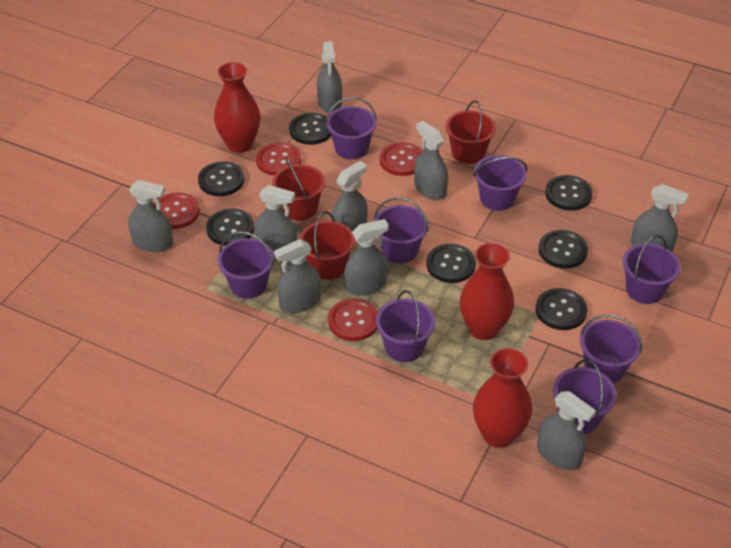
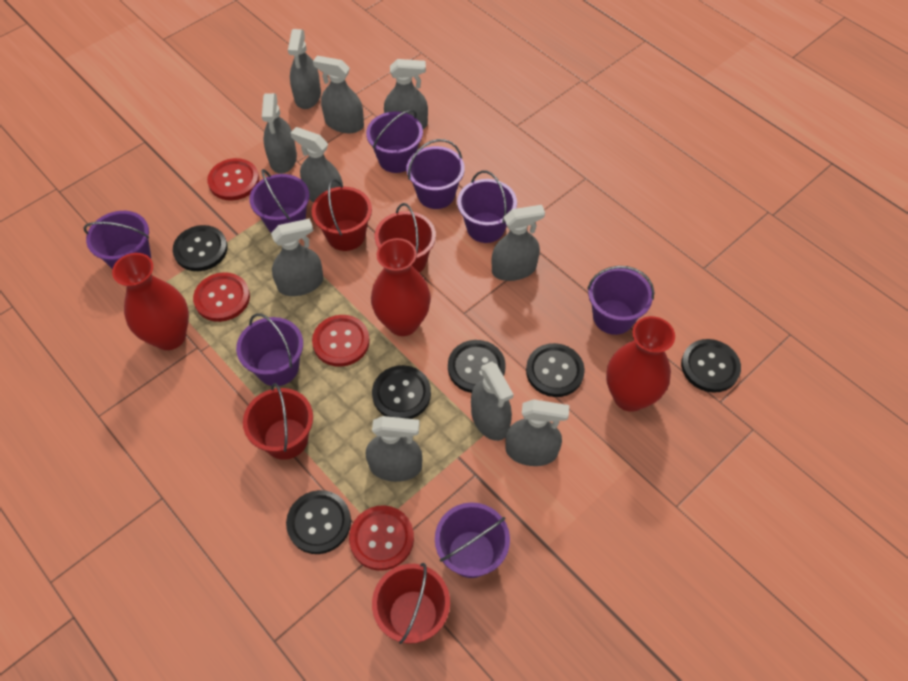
black button: 7 -> 6
grey spray bottle: 9 -> 10
red bucket: 3 -> 4

